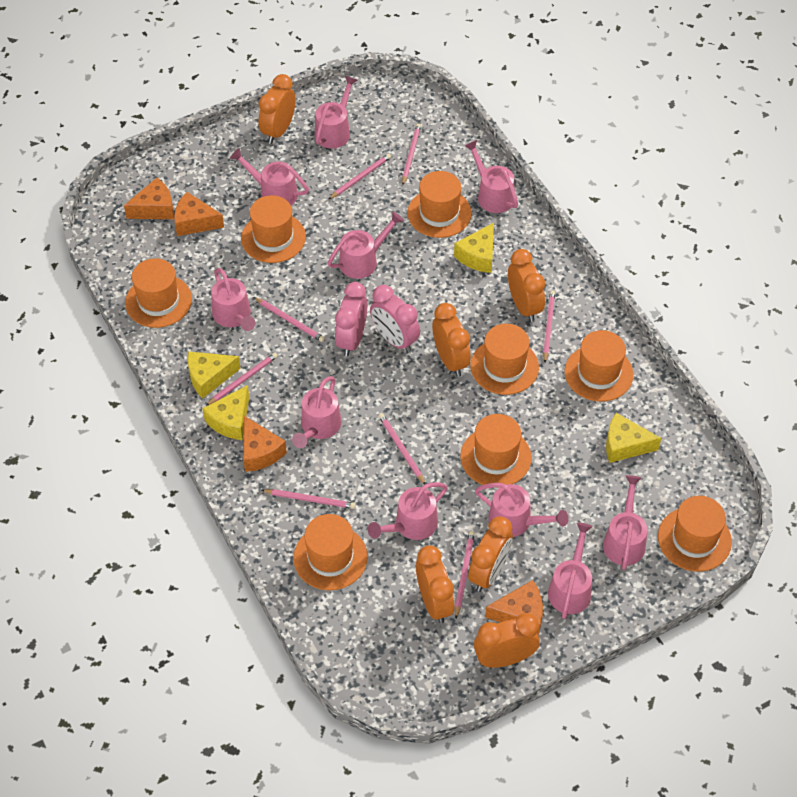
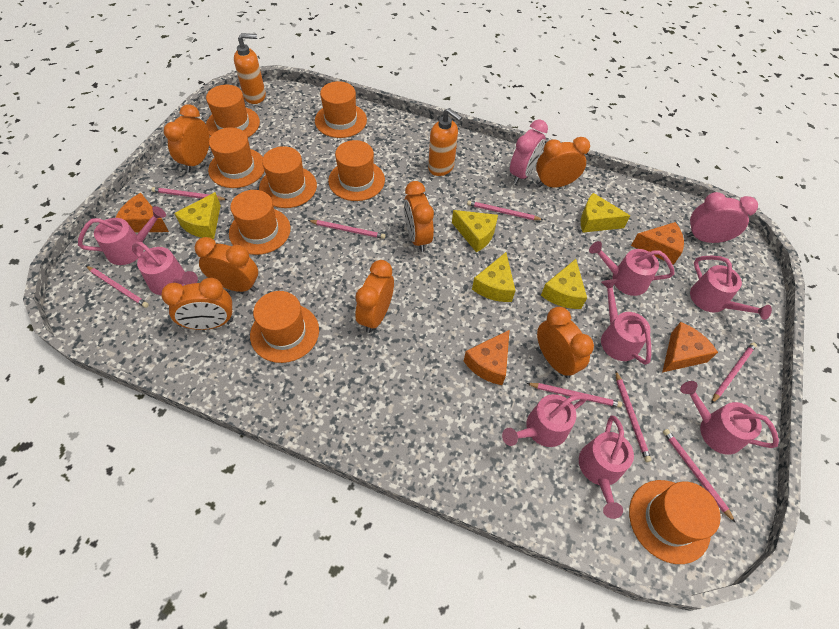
orange clock: 6 -> 7
orange soap dispenser: 0 -> 2
pink watering can: 10 -> 8
yellow cheese: 4 -> 5

